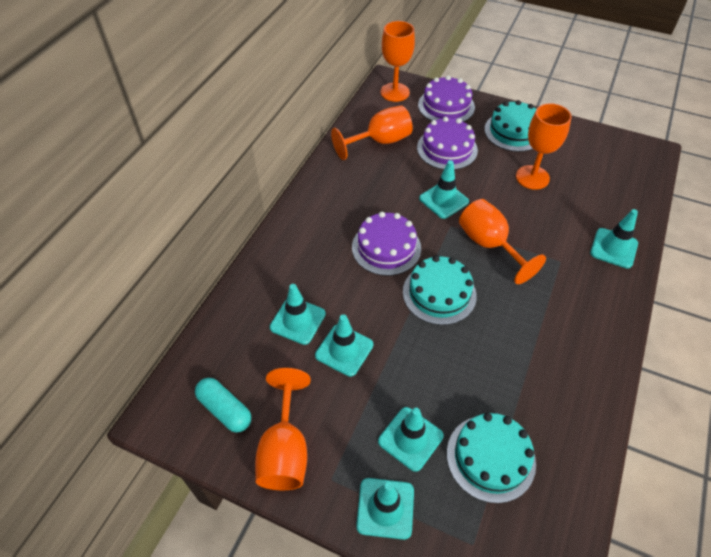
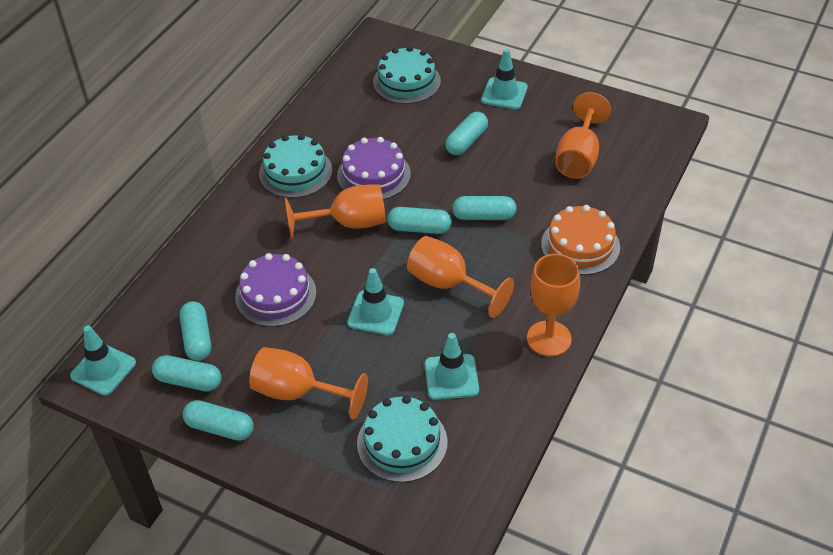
orange cake: 0 -> 1
purple cake: 3 -> 2
turquoise capsule: 1 -> 6
turquoise traffic cone: 6 -> 4

